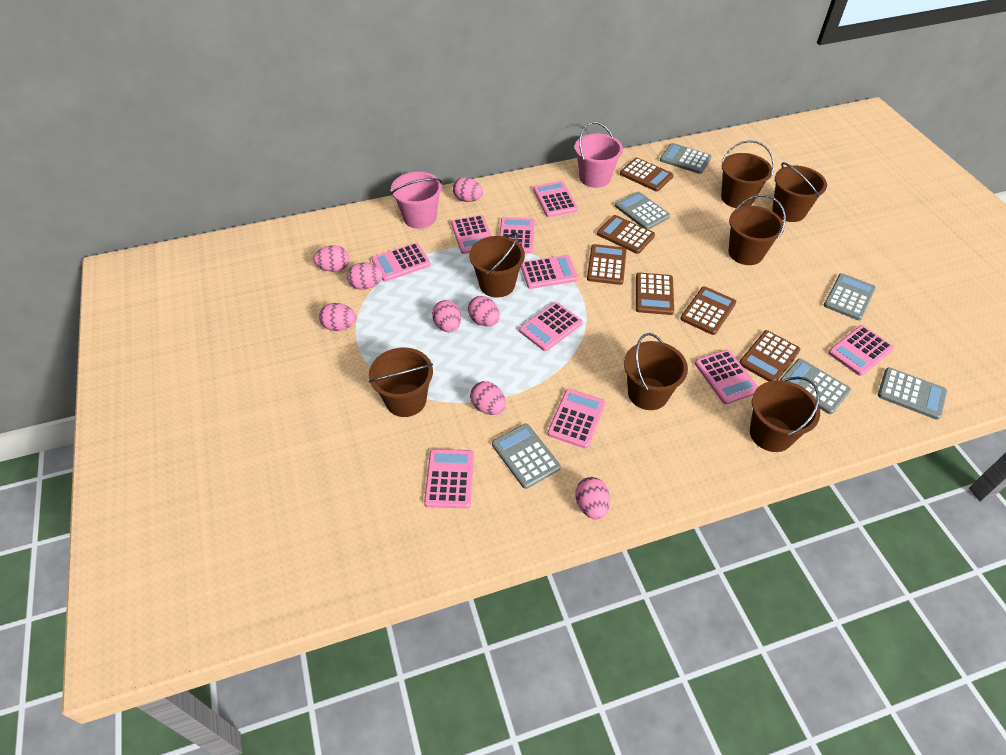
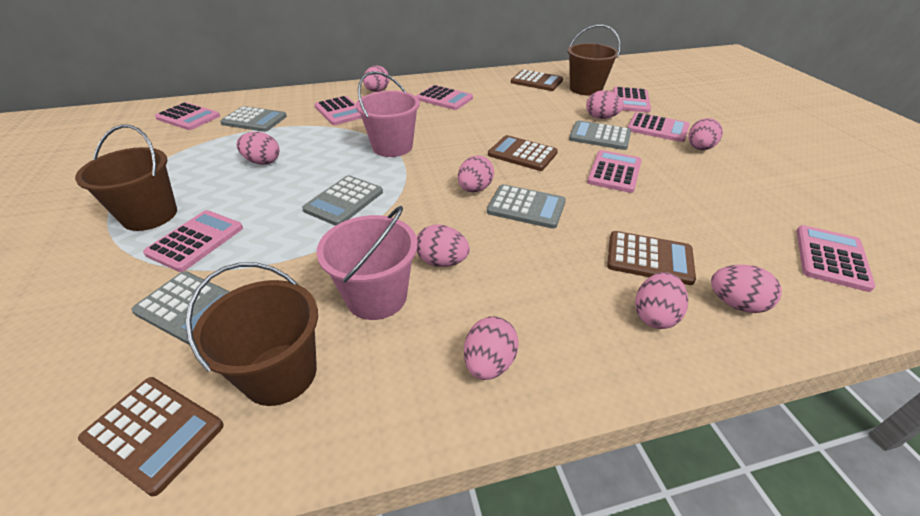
brown bucket: 7 -> 3
brown calculator: 6 -> 4
grey calculator: 6 -> 5
pink calculator: 10 -> 8
pink egg: 8 -> 9

